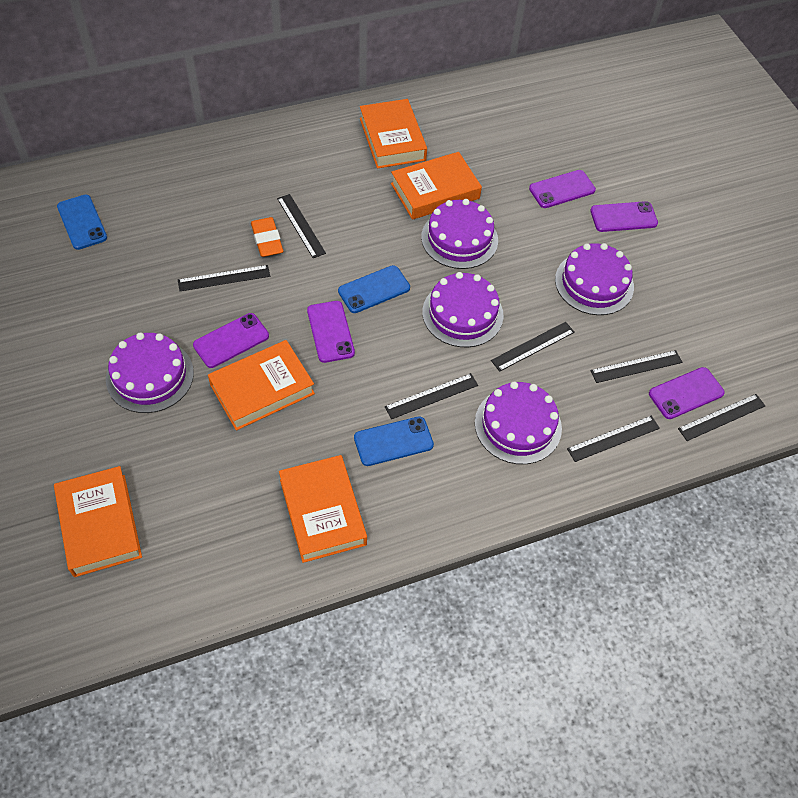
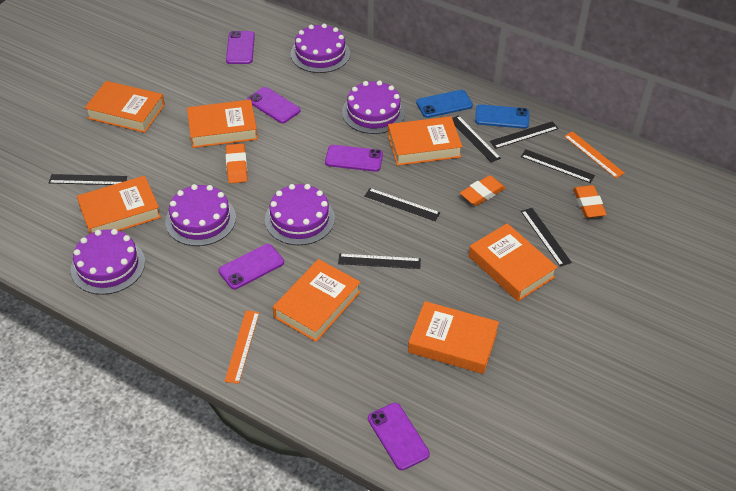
blue phone: 3 -> 2
orange book: 5 -> 7
orange eraser: 1 -> 3
orange ruler: 0 -> 2

